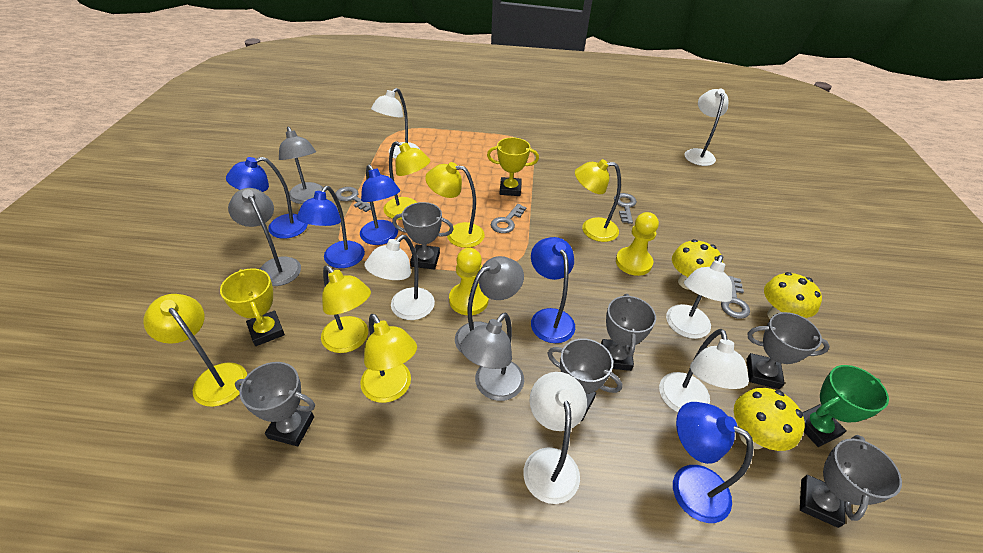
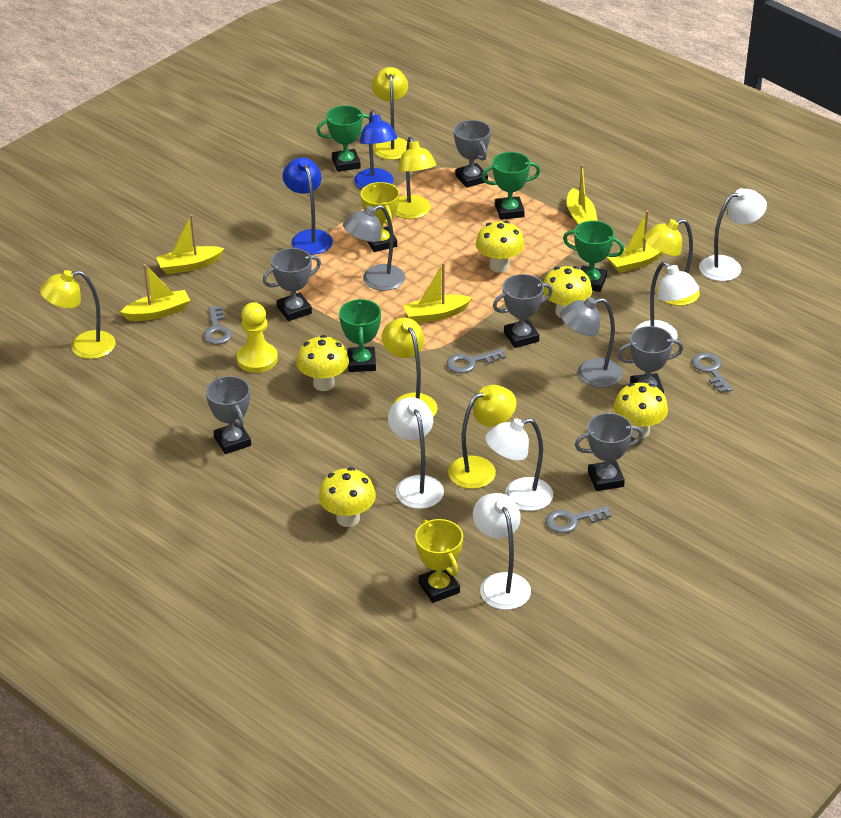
blue lamp: 5 -> 2
green trophy: 1 -> 4
grey lamp: 4 -> 2
white lamp: 6 -> 5
yellow boat: 0 -> 5
yellow mushroom: 3 -> 5
yellow pawn: 2 -> 1

